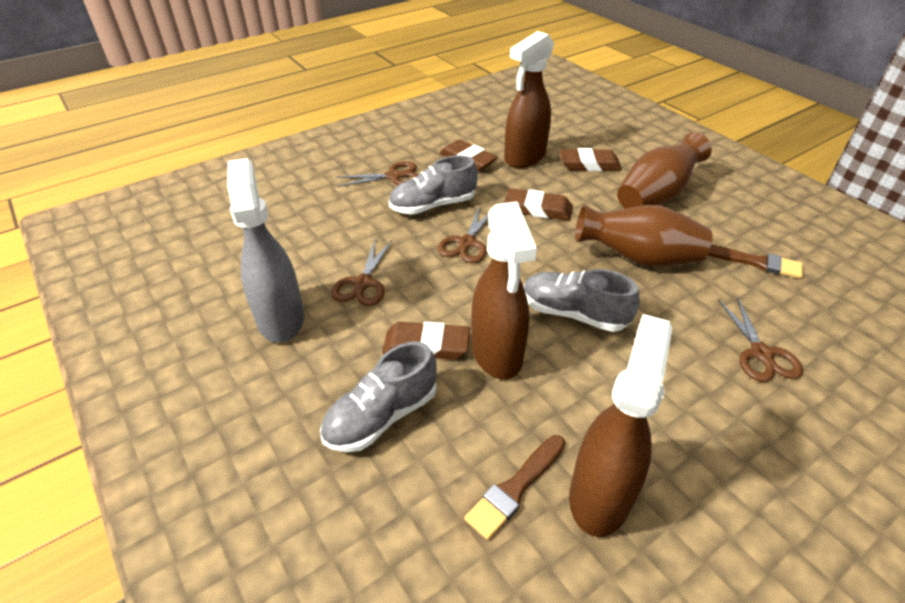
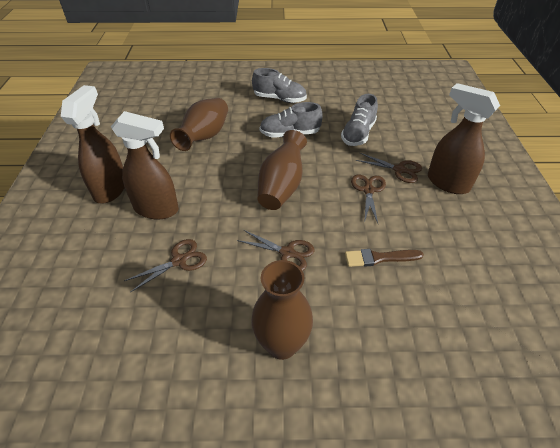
brown brush: 2 -> 1
brown eraser: 4 -> 0
brown vase: 2 -> 3
grey spray bottle: 1 -> 0

